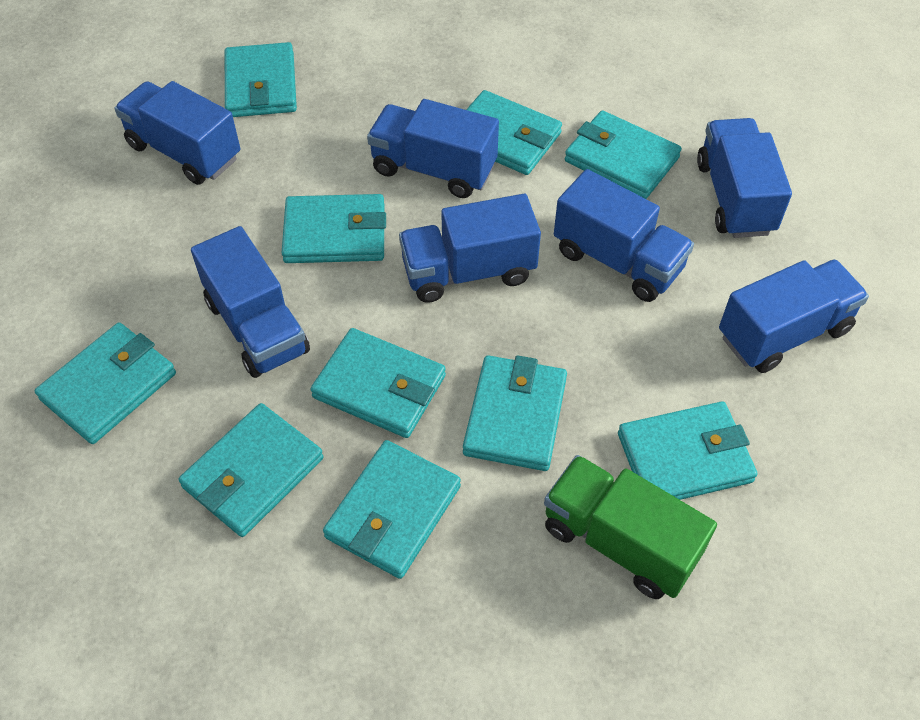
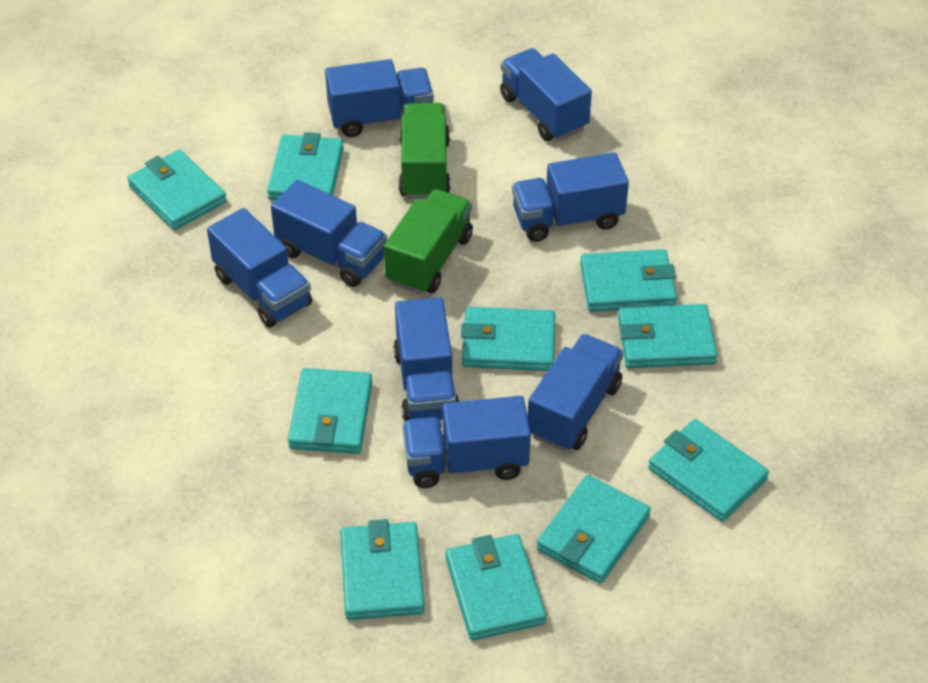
blue truck: 7 -> 8
green truck: 1 -> 2

